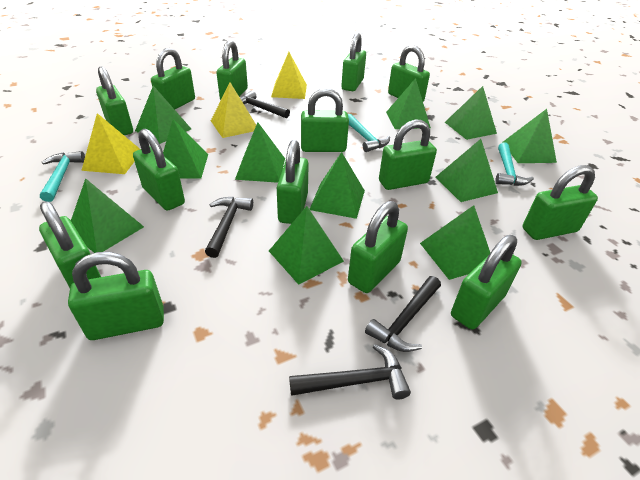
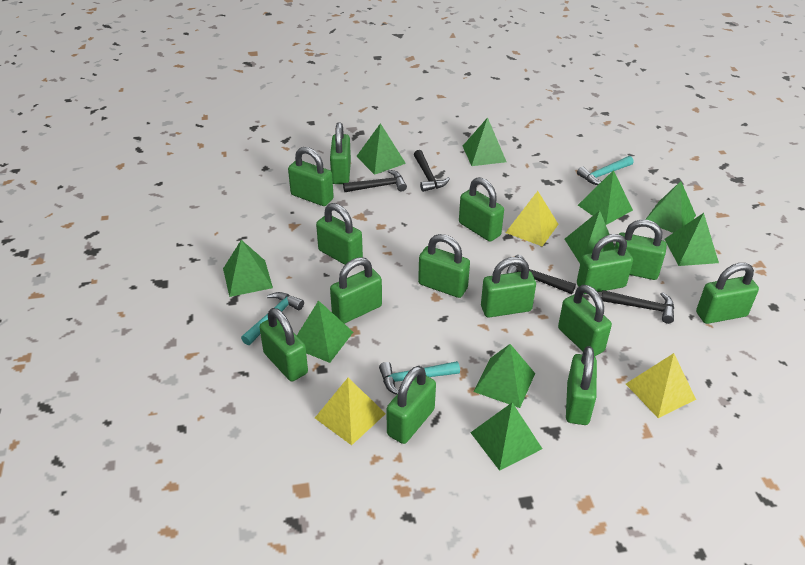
green pyramid: 11 -> 10

